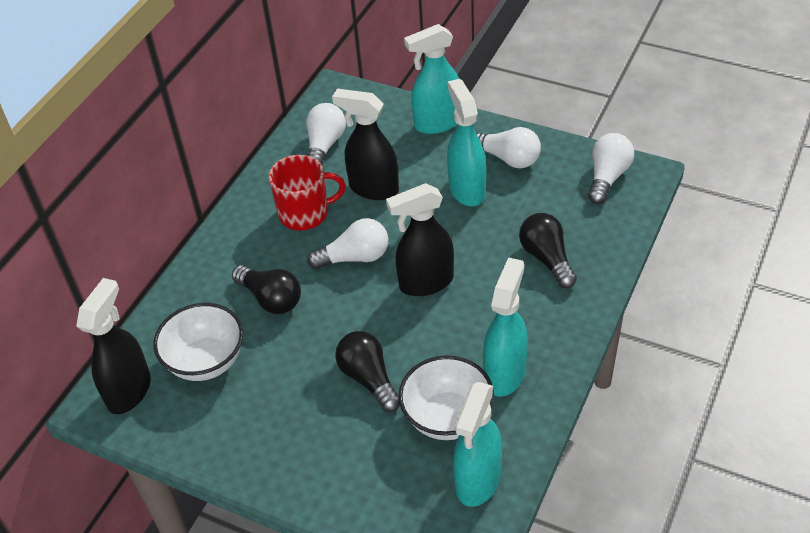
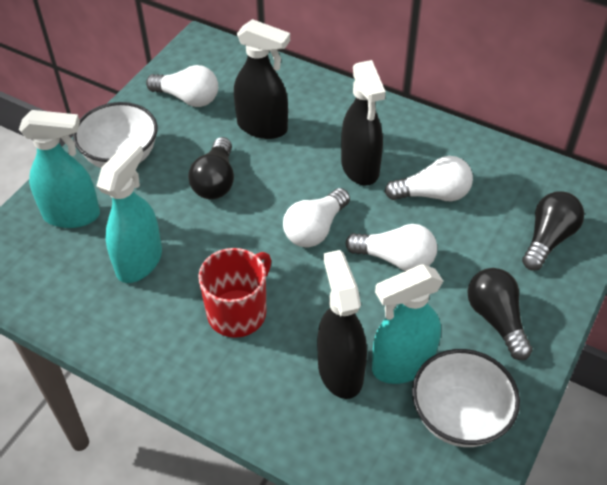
turquoise spray bottle: 4 -> 3

